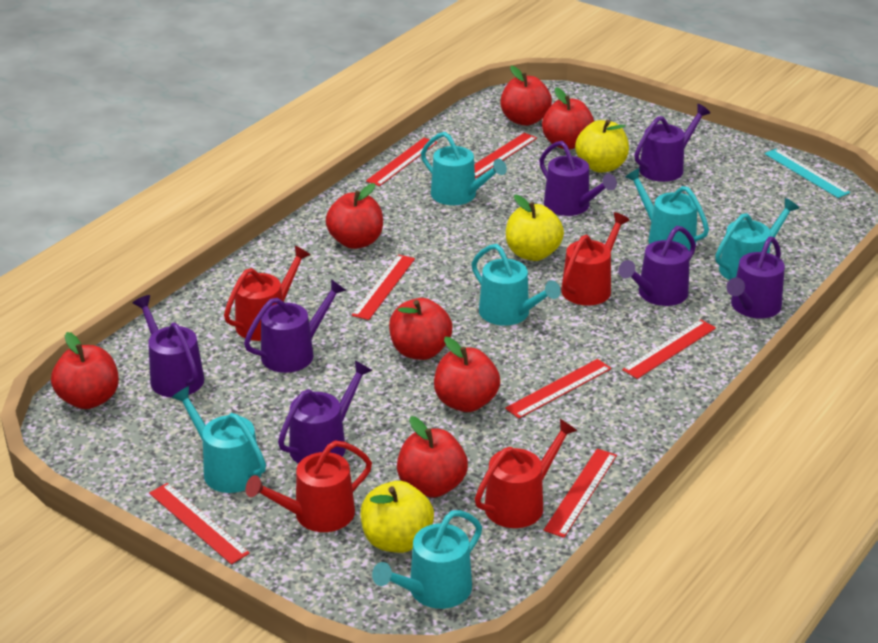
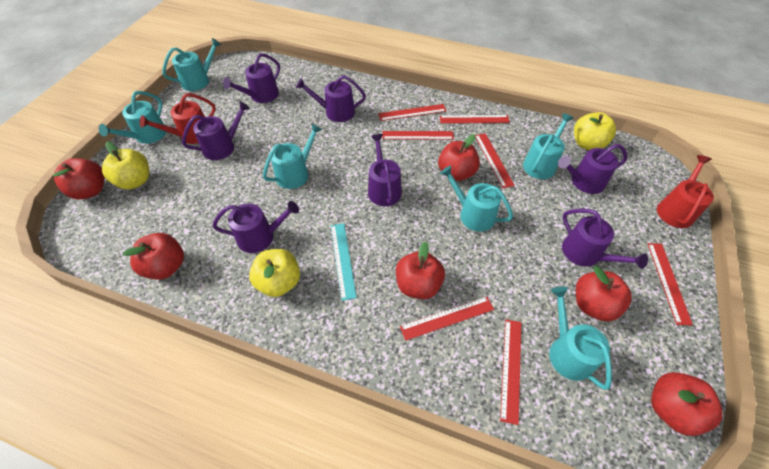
red apple: 7 -> 6
red watering can: 4 -> 2

